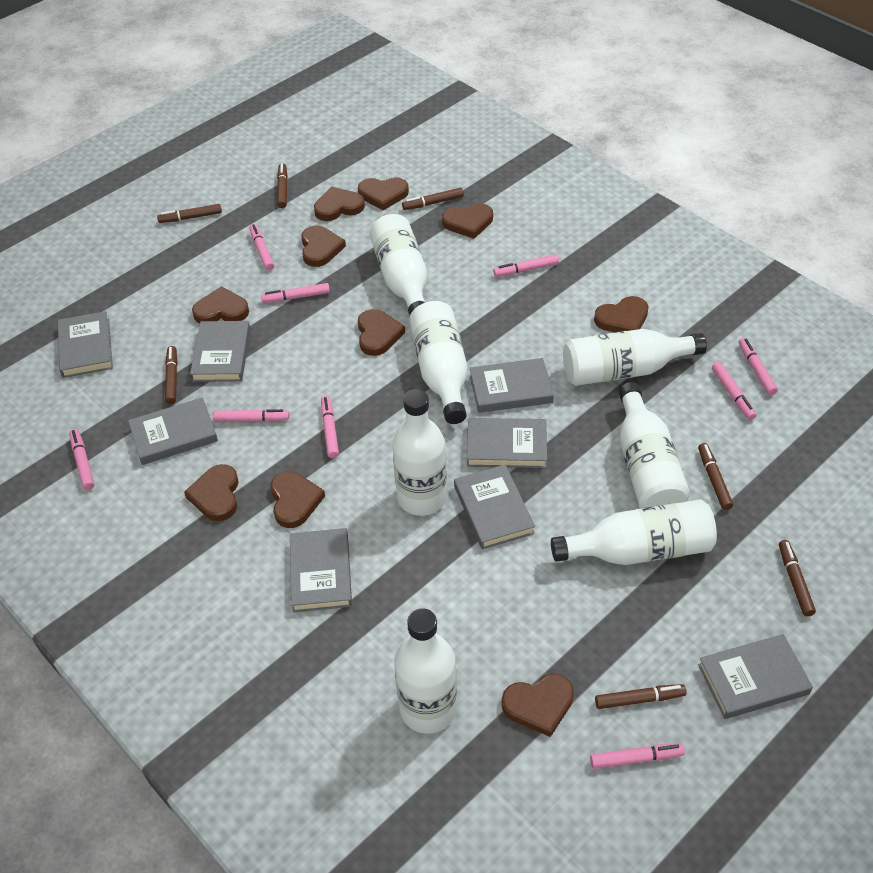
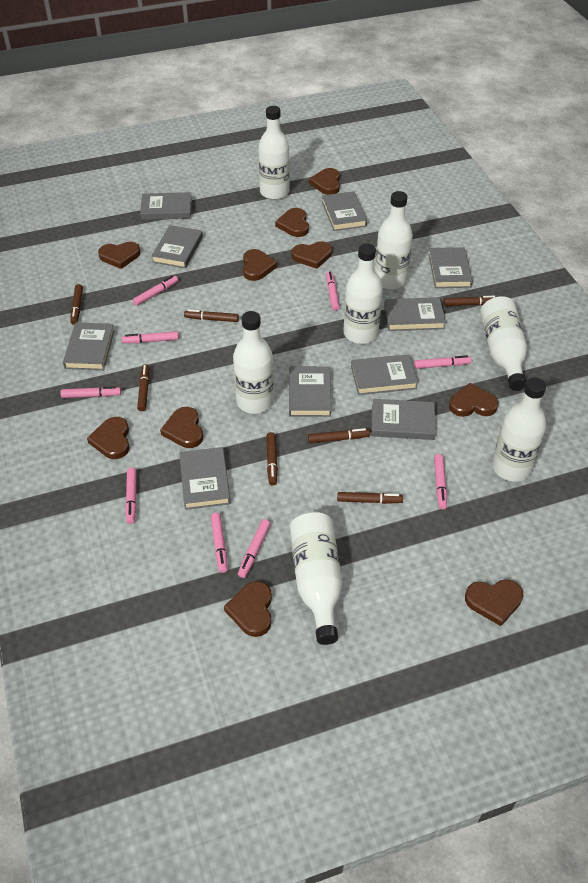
grey book: 8 -> 10

